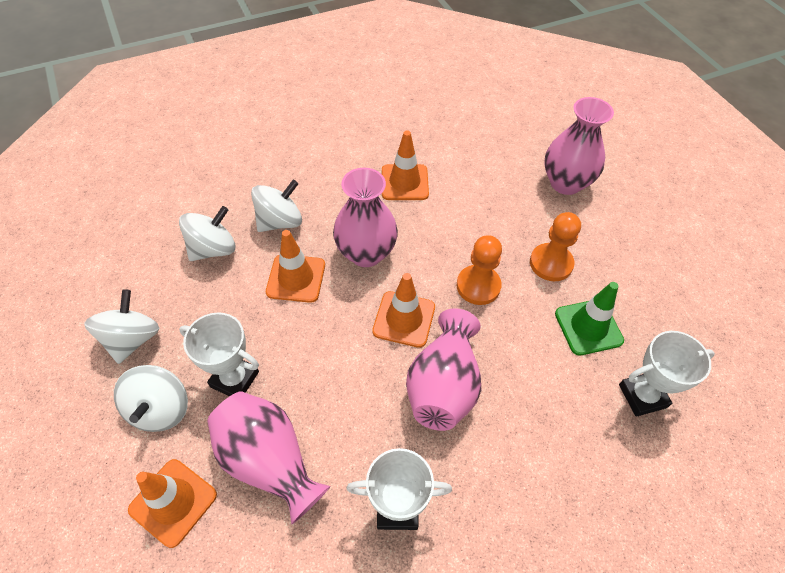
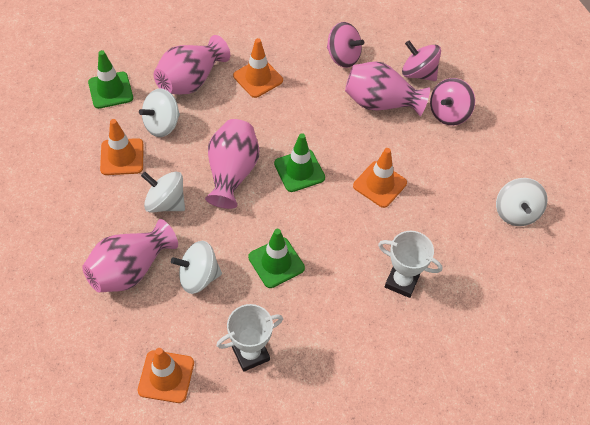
green traffic cone: 1 -> 3
orange pawn: 2 -> 0
pink spinning top: 0 -> 3
white trophy: 3 -> 2

